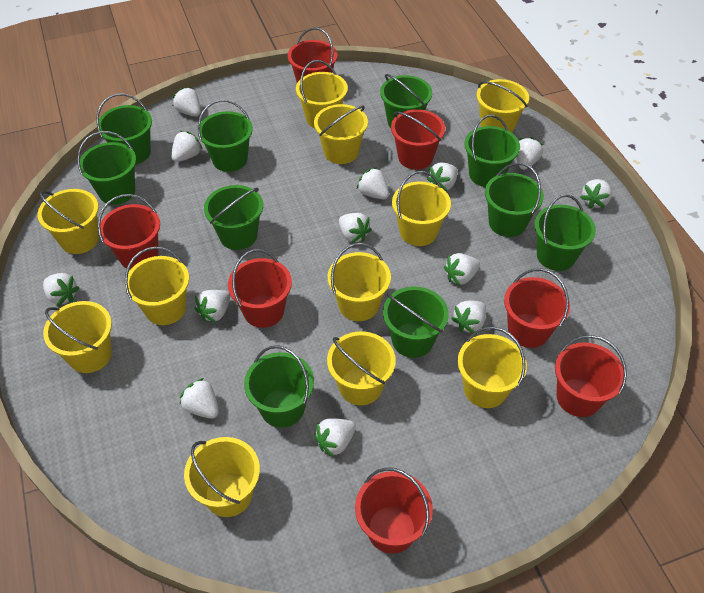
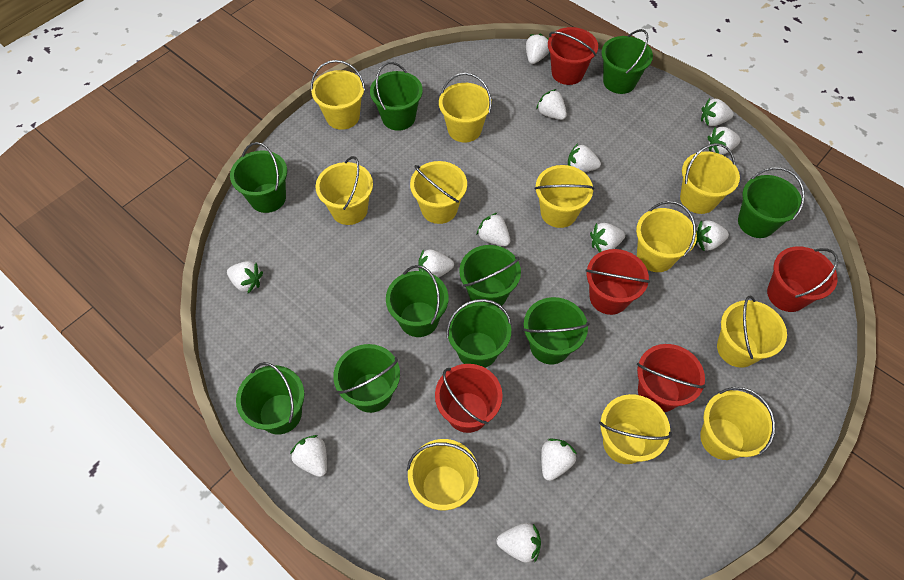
red bucket: 7 -> 5

